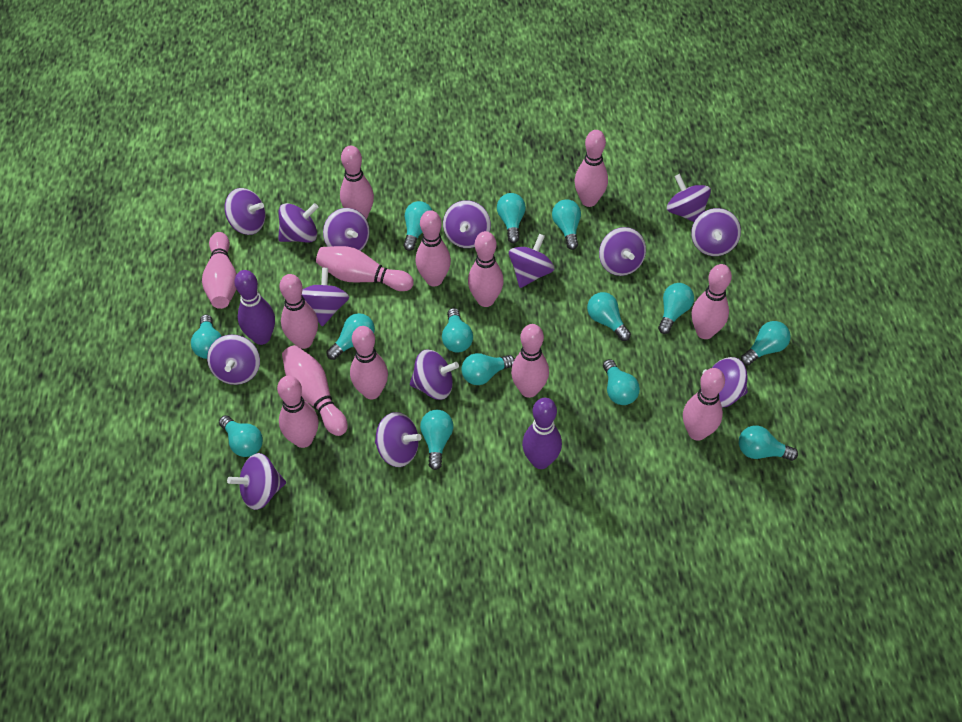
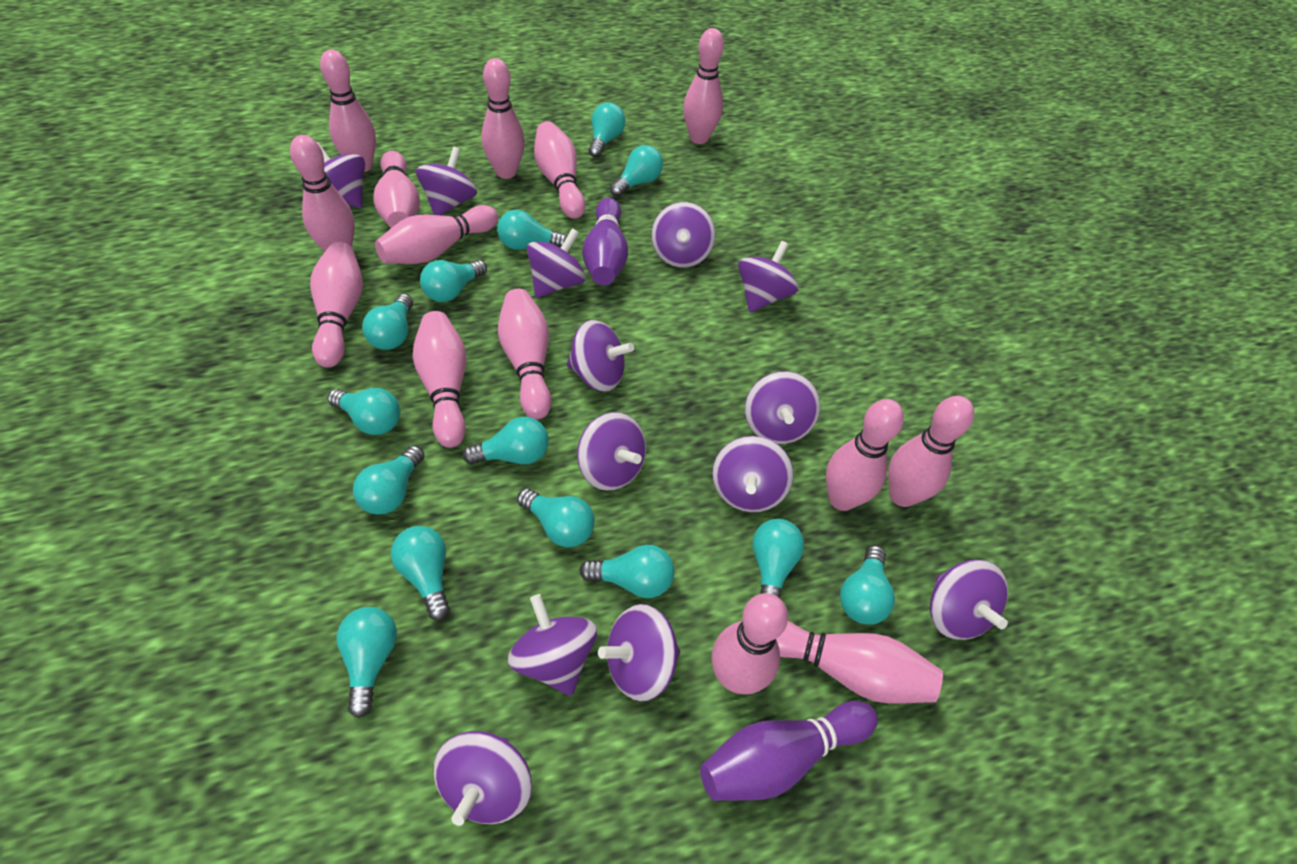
pink bowling pin: 13 -> 14
purple spinning top: 14 -> 13

